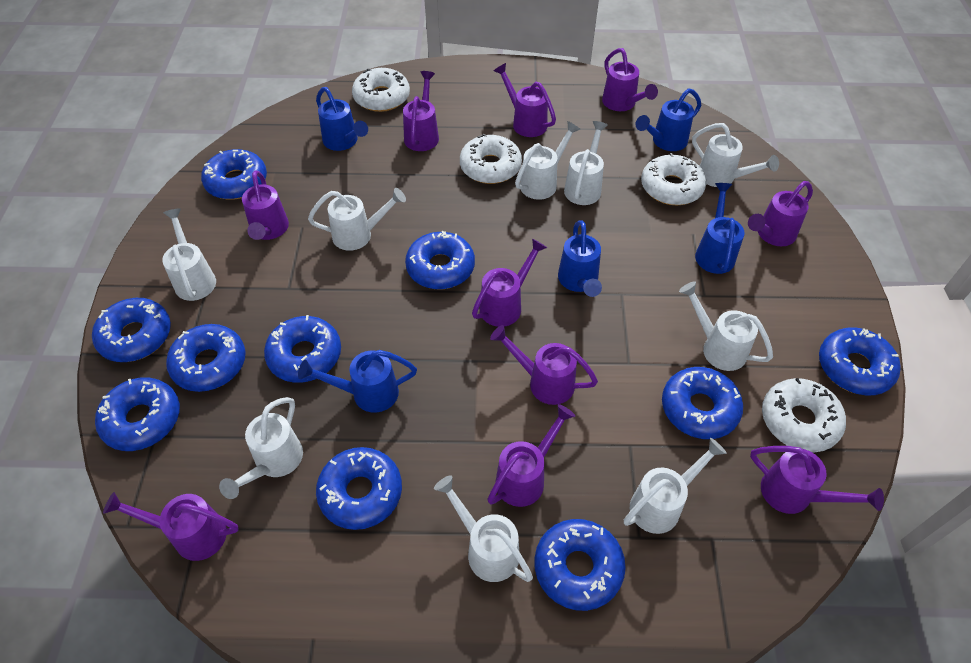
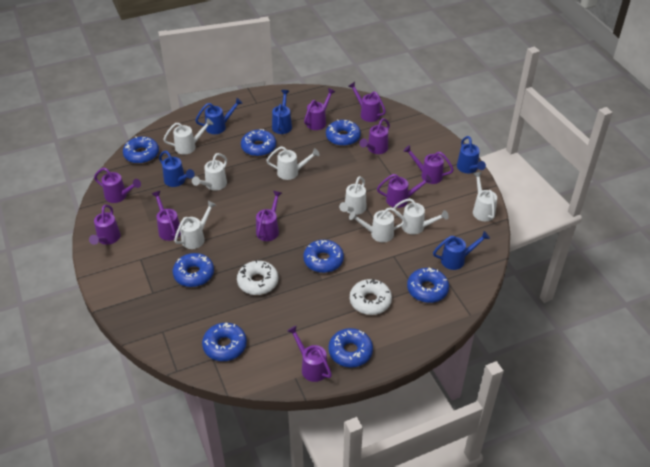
blue donut: 10 -> 8
white donut: 4 -> 2
white watering can: 9 -> 8

